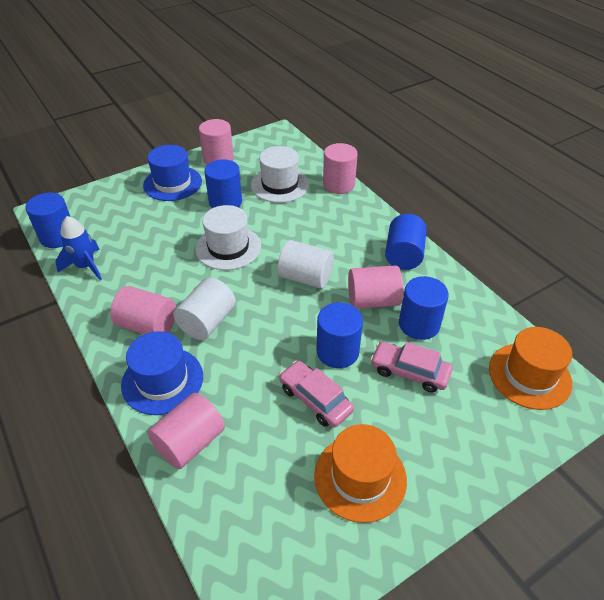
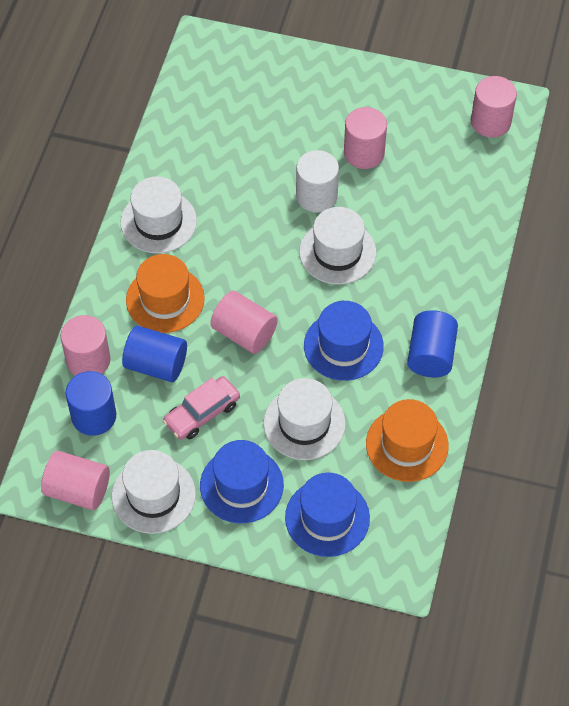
blue cylinder: 5 -> 3
blue hat: 2 -> 3
blue rocket: 1 -> 0
pink car: 2 -> 1
white cylinder: 2 -> 1
white hat: 2 -> 4

